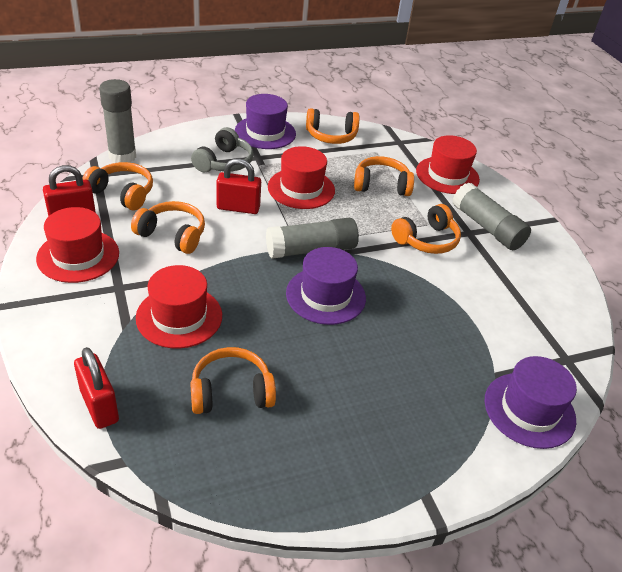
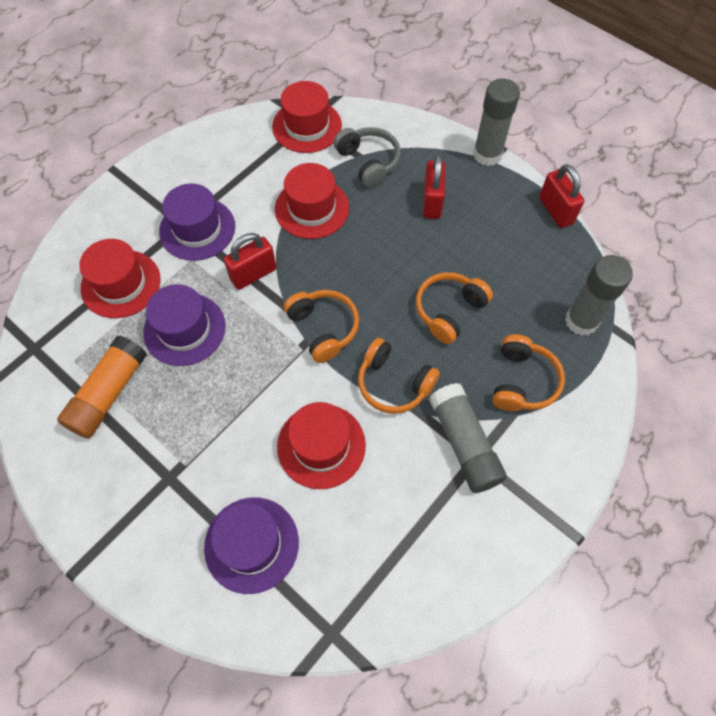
orange glue stick: 0 -> 1
orange headphones: 6 -> 4

